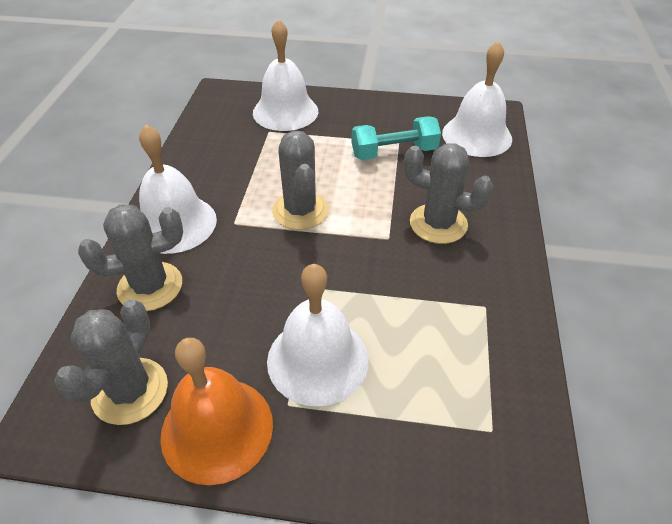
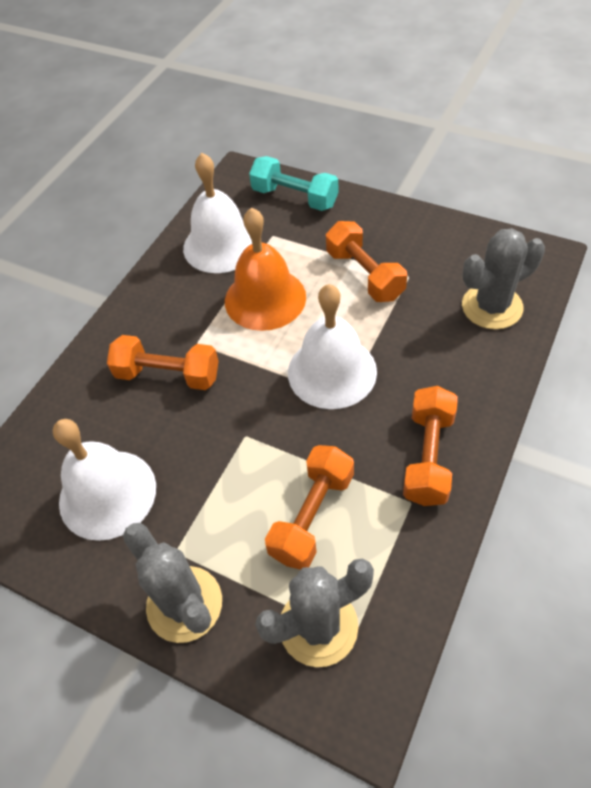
grey cactus: 4 -> 3
orange dumbbell: 0 -> 4
white bell: 4 -> 3

